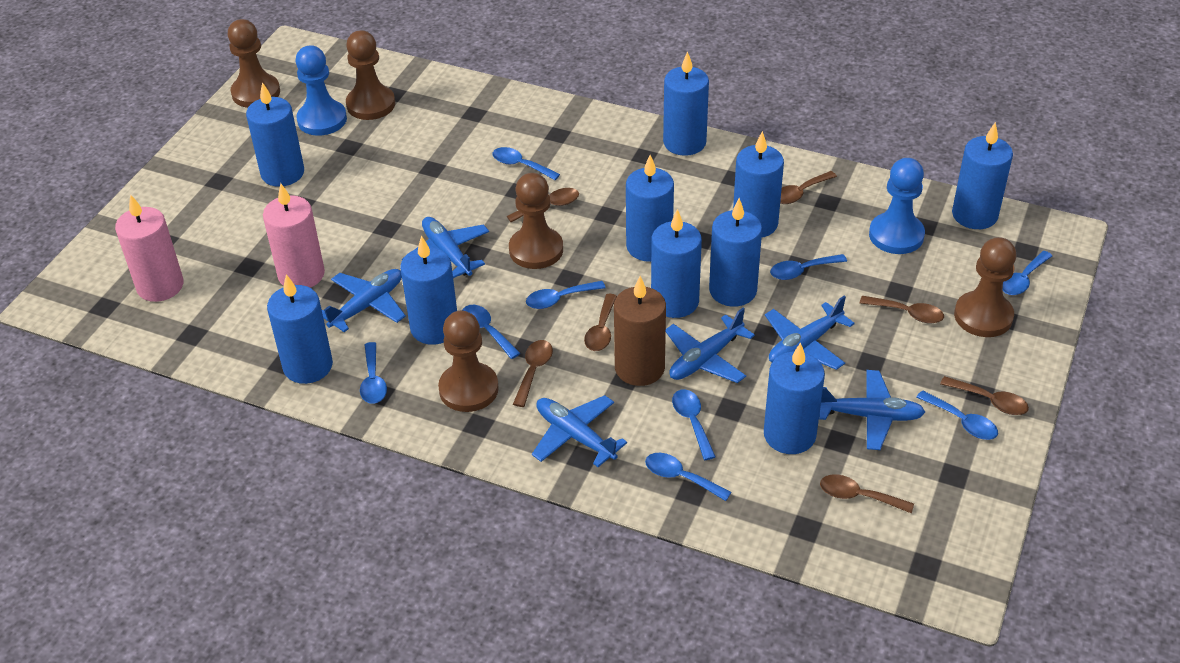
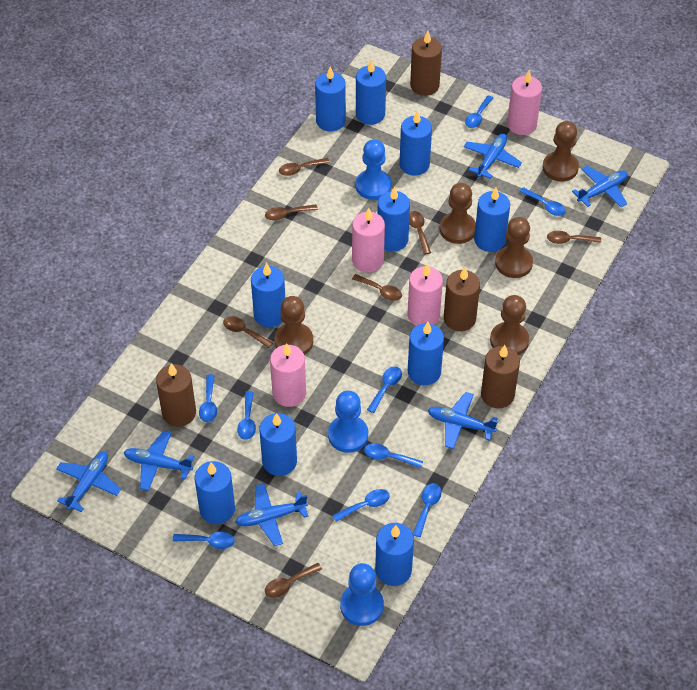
blue pawn: 2 -> 3
brown candle: 1 -> 4
pink candle: 2 -> 4

